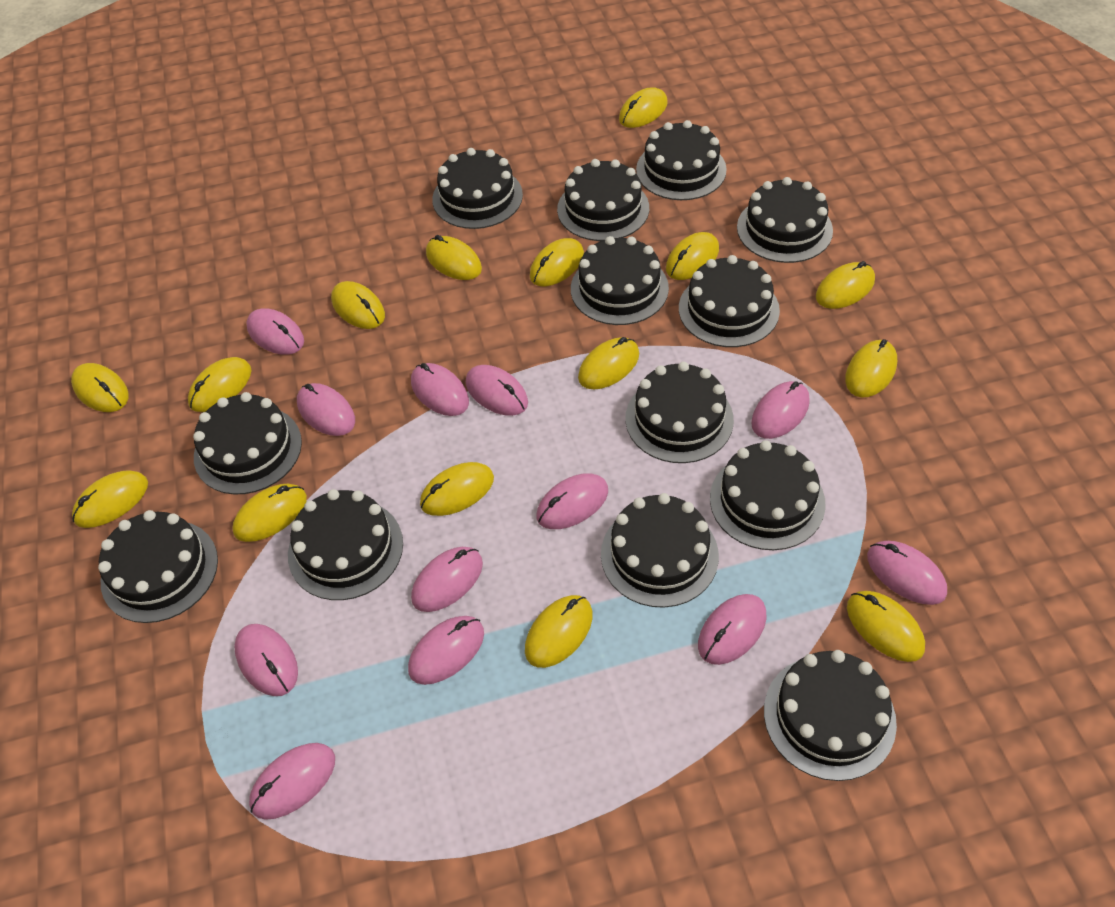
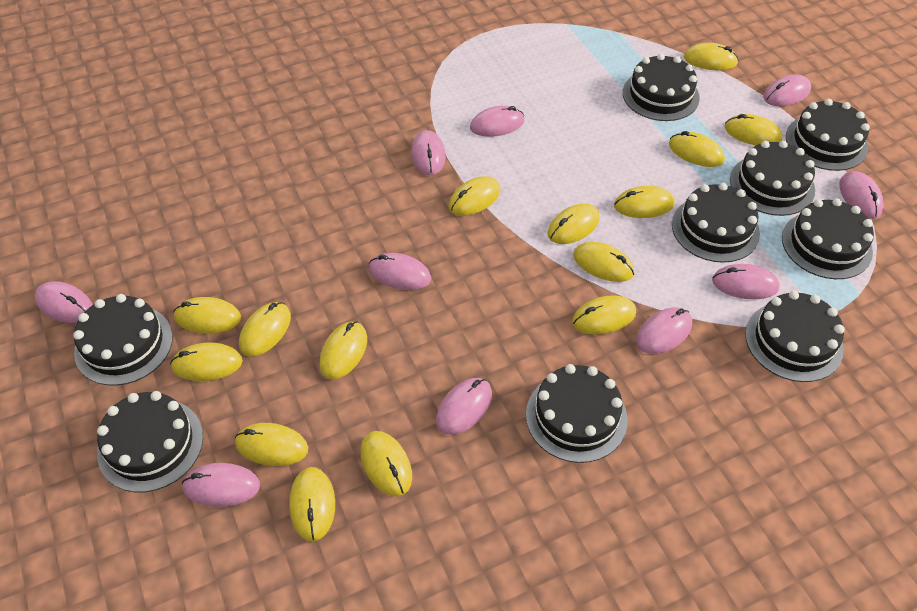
black cake: 13 -> 9
pink mouse: 12 -> 10

